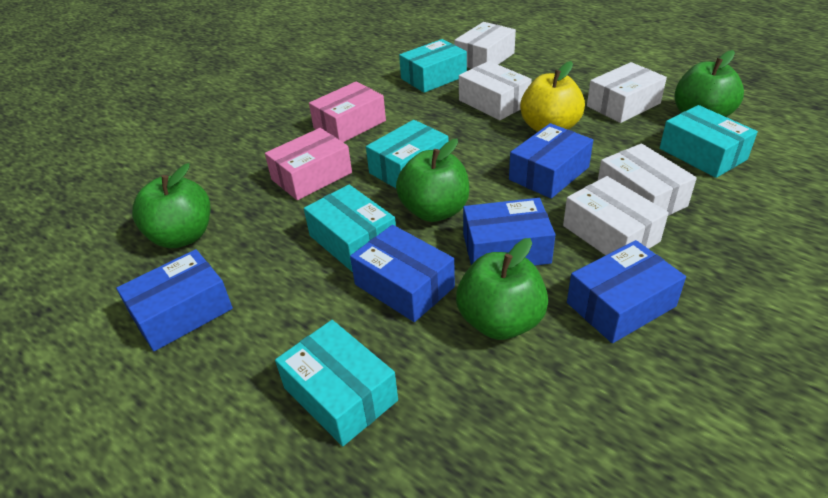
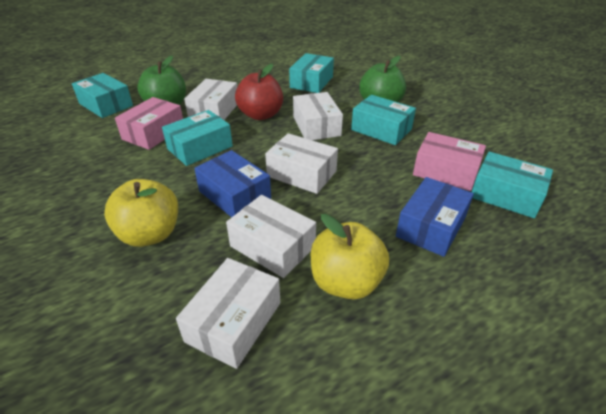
blue box: 5 -> 2
green apple: 4 -> 2
red apple: 0 -> 1
yellow apple: 1 -> 2

